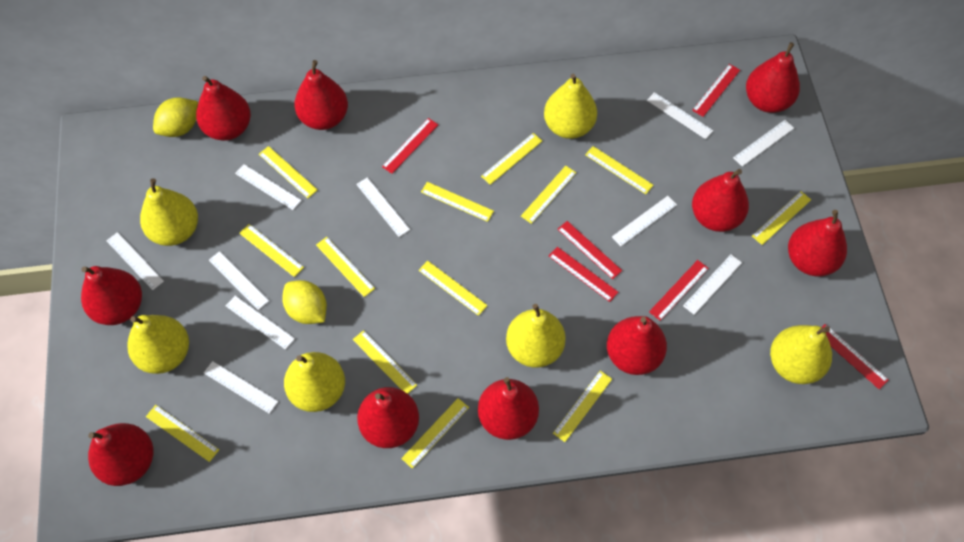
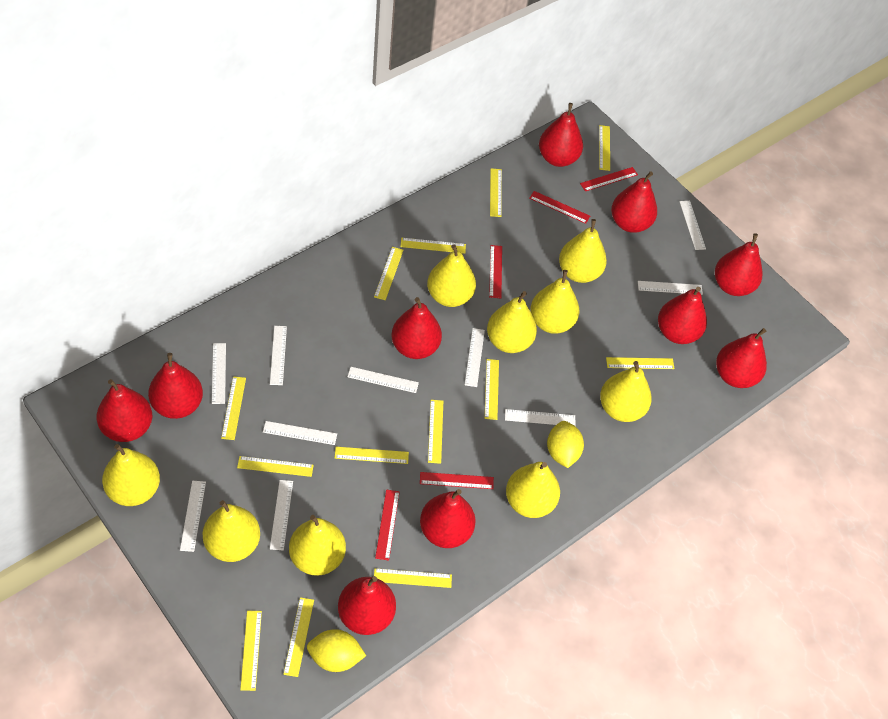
red ruler: 6 -> 5
yellow pear: 6 -> 9

